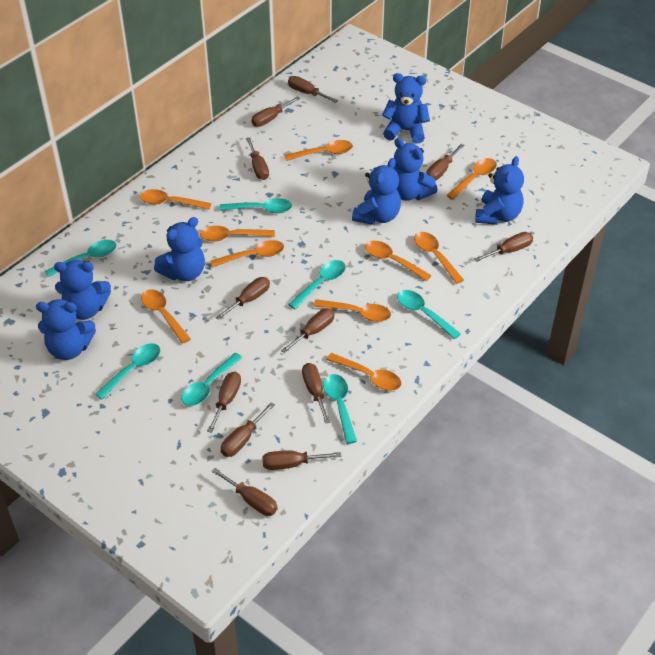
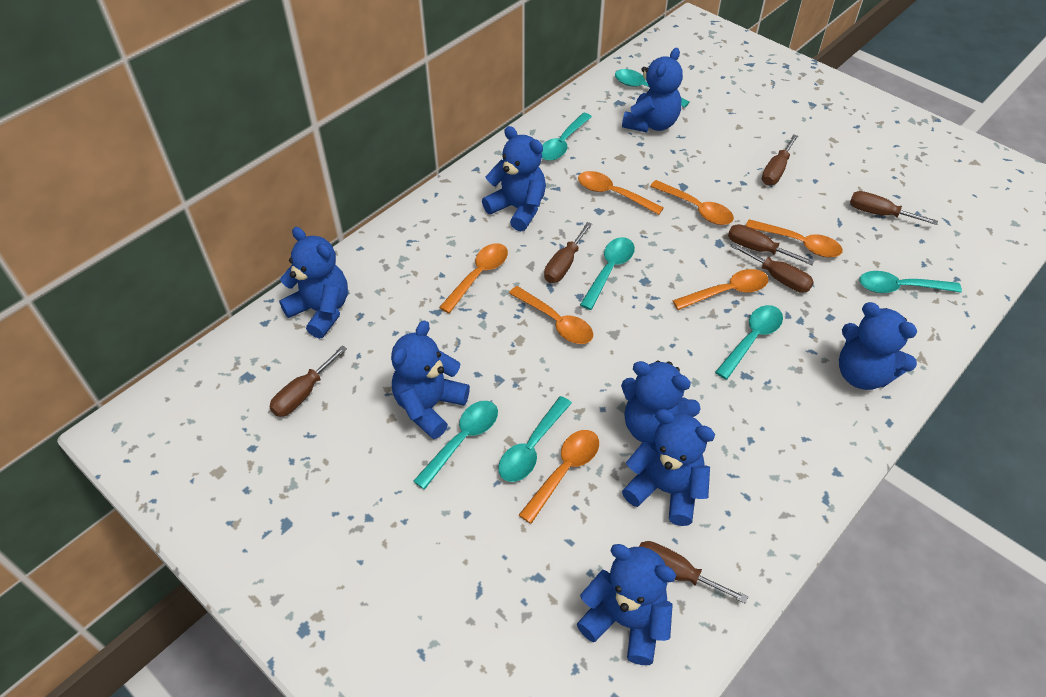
blue teddy bear: 7 -> 8
brown screwdriver: 12 -> 7
orange spoon: 10 -> 7

